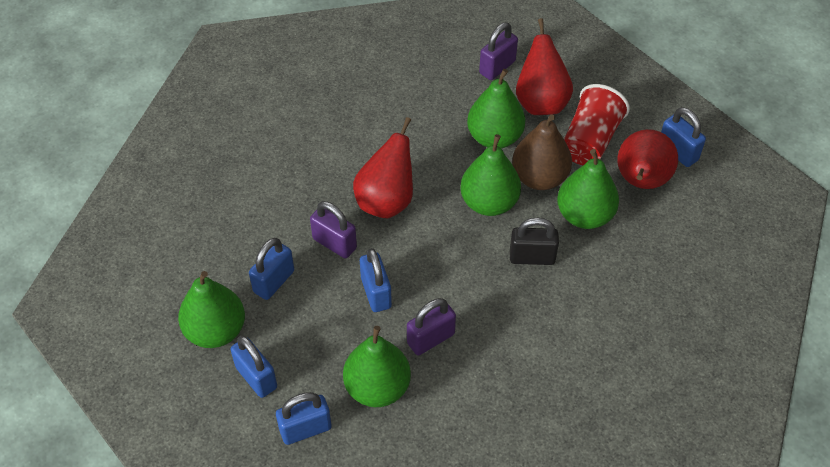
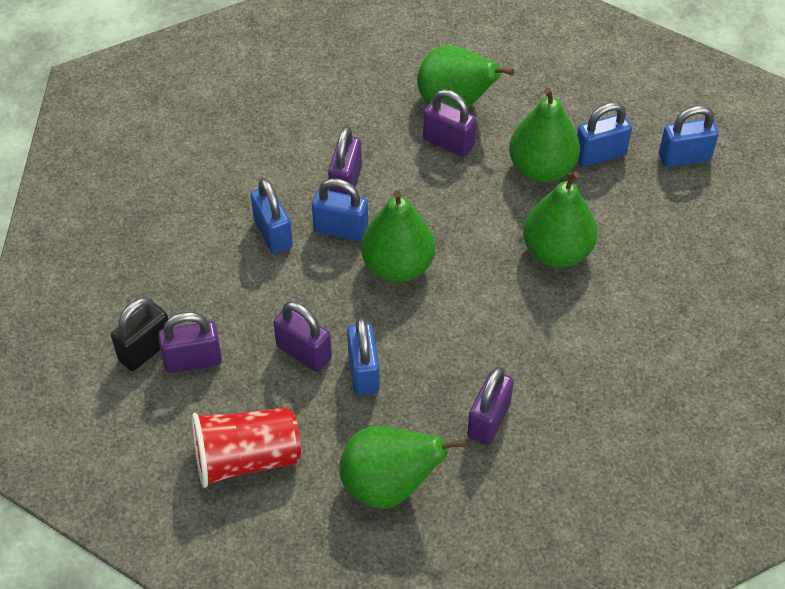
brown pear: 1 -> 0
purple padlock: 3 -> 5
red pear: 3 -> 0

